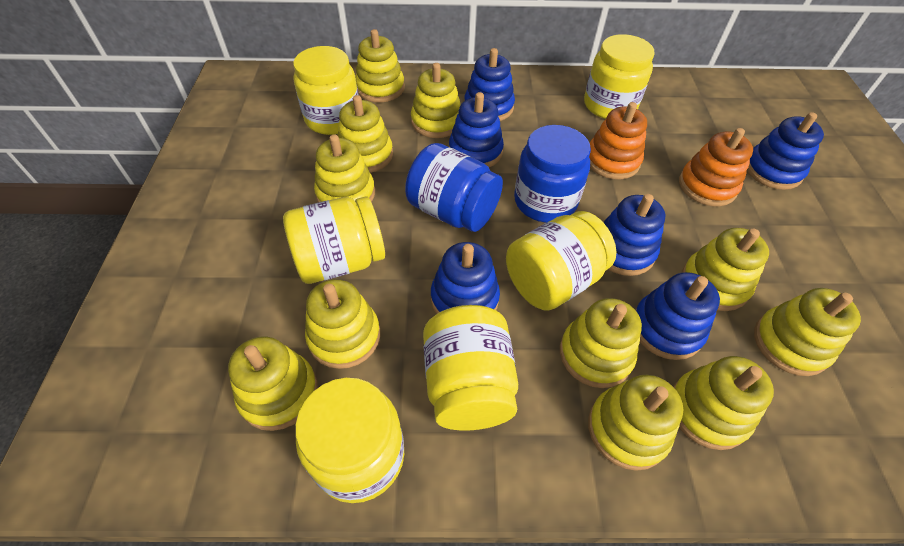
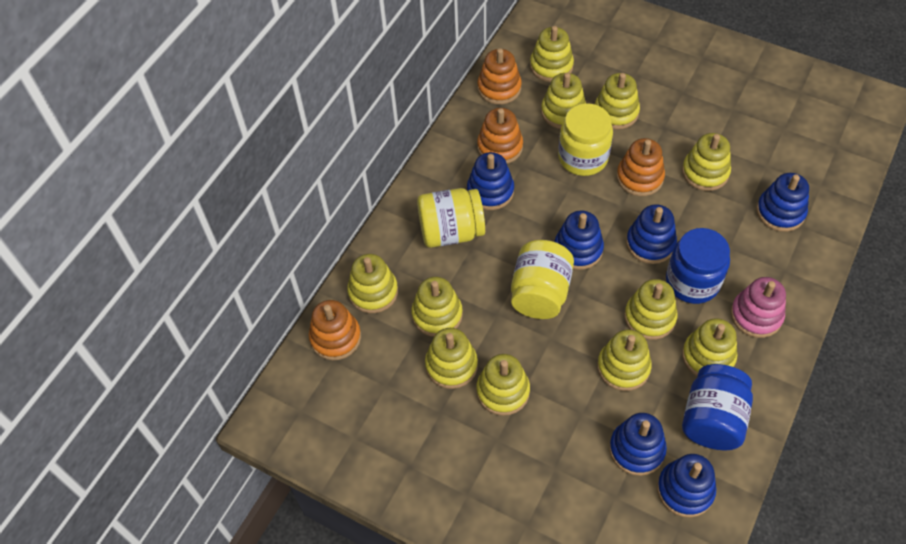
orange stacking toy: 2 -> 4
pink stacking toy: 0 -> 1
yellow jar: 6 -> 3

